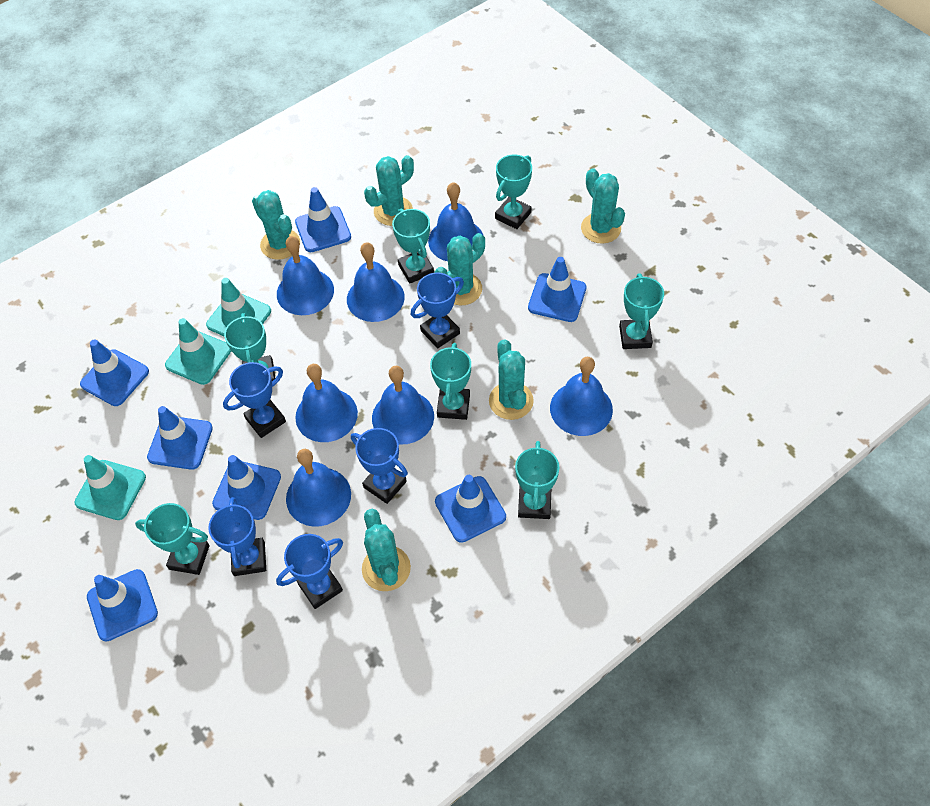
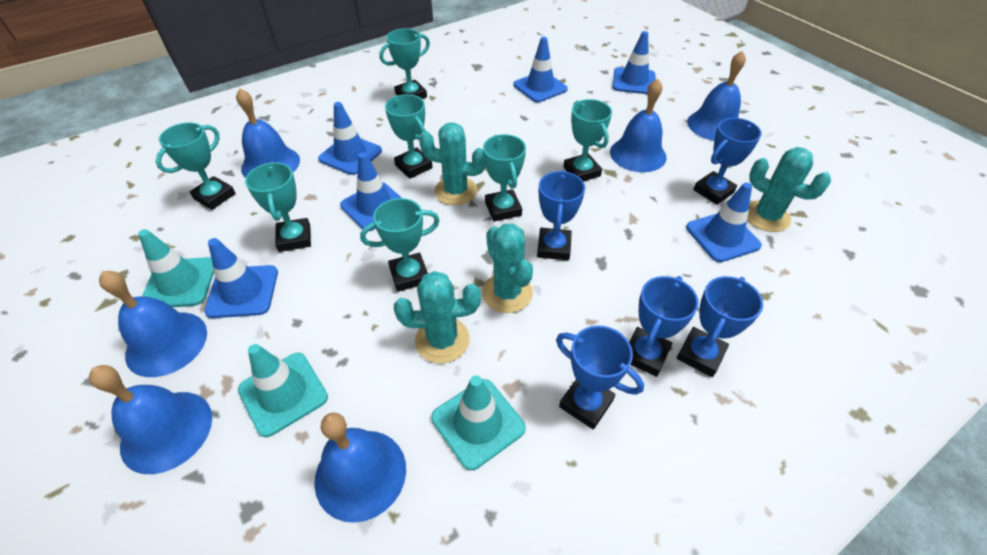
blue bell: 7 -> 6
blue traffic cone: 7 -> 6
turquoise cactus: 6 -> 4

